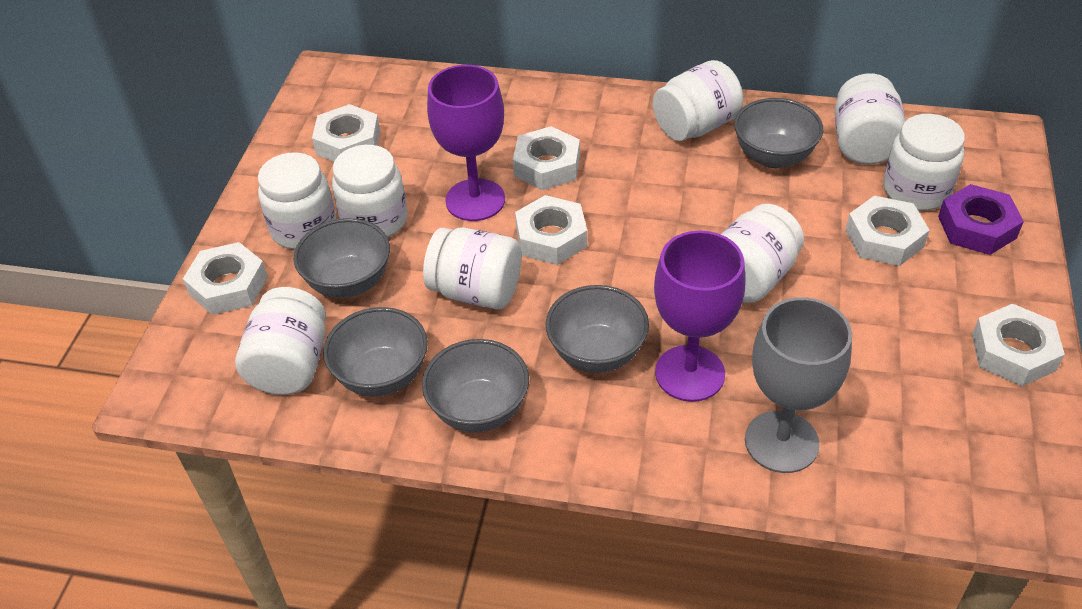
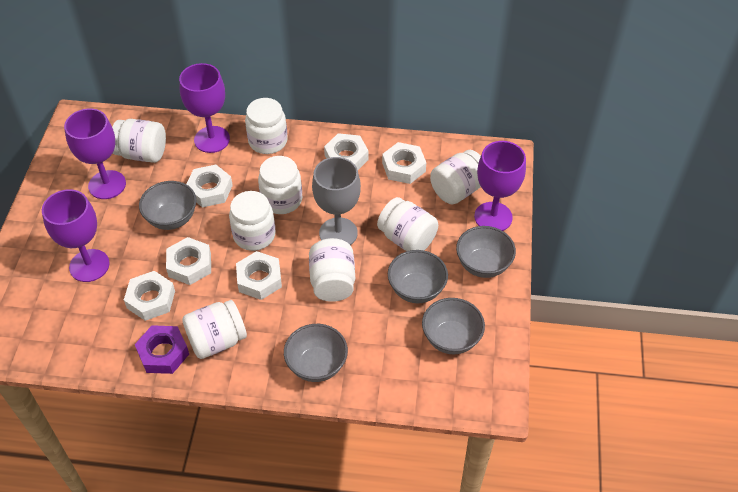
purple goblet: 2 -> 4

